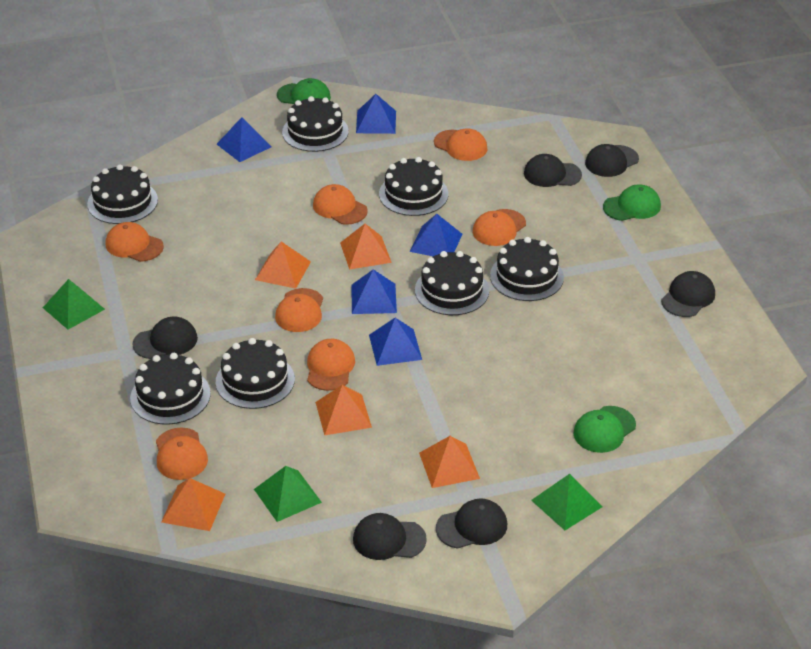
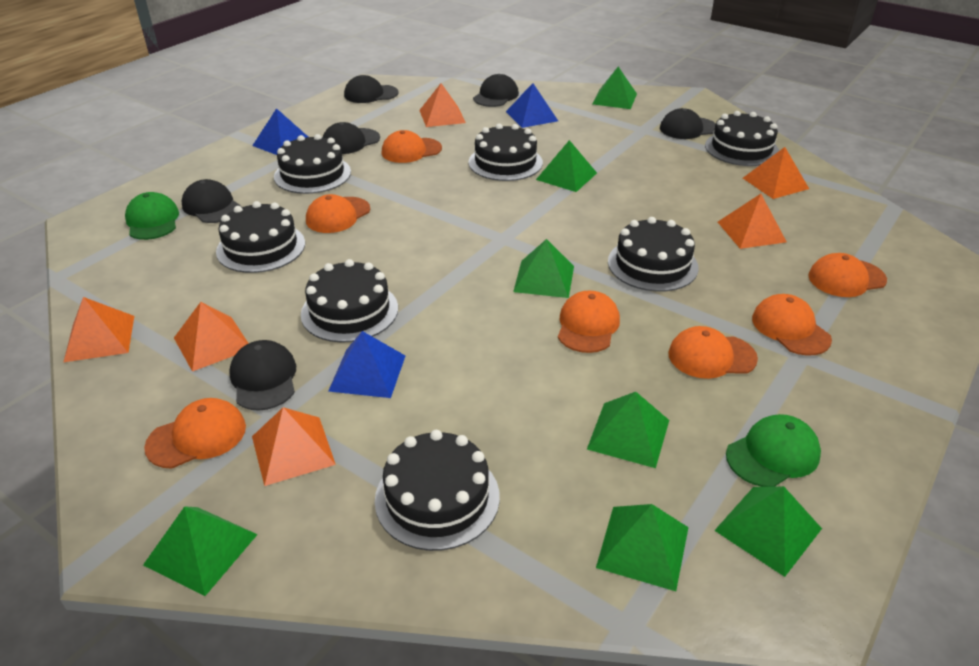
blue pyramid: 5 -> 3
green cap: 3 -> 2
green pyramid: 3 -> 7
orange pyramid: 5 -> 6

